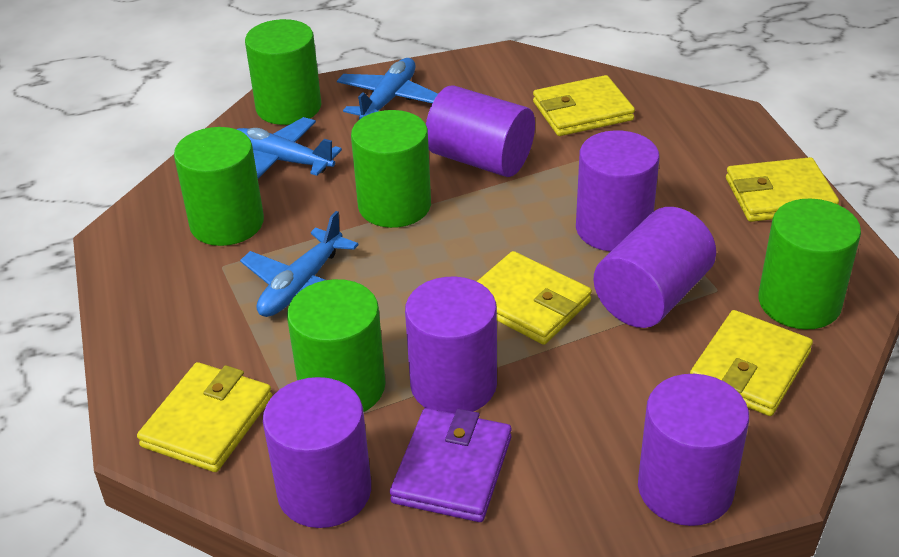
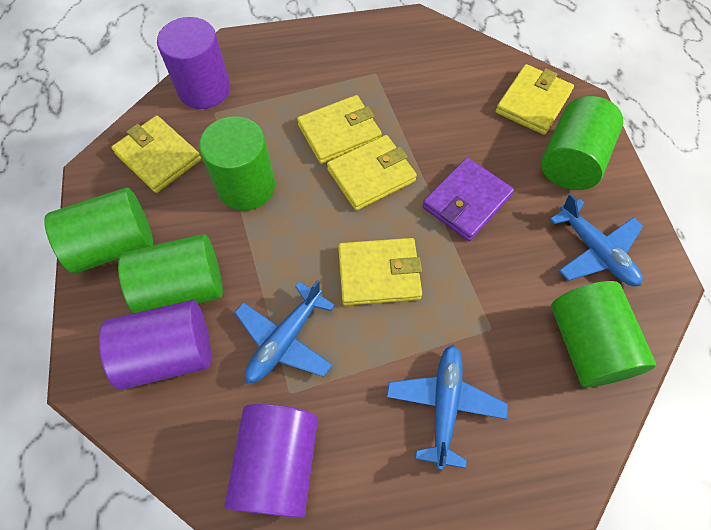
purple cylinder: 6 -> 3

